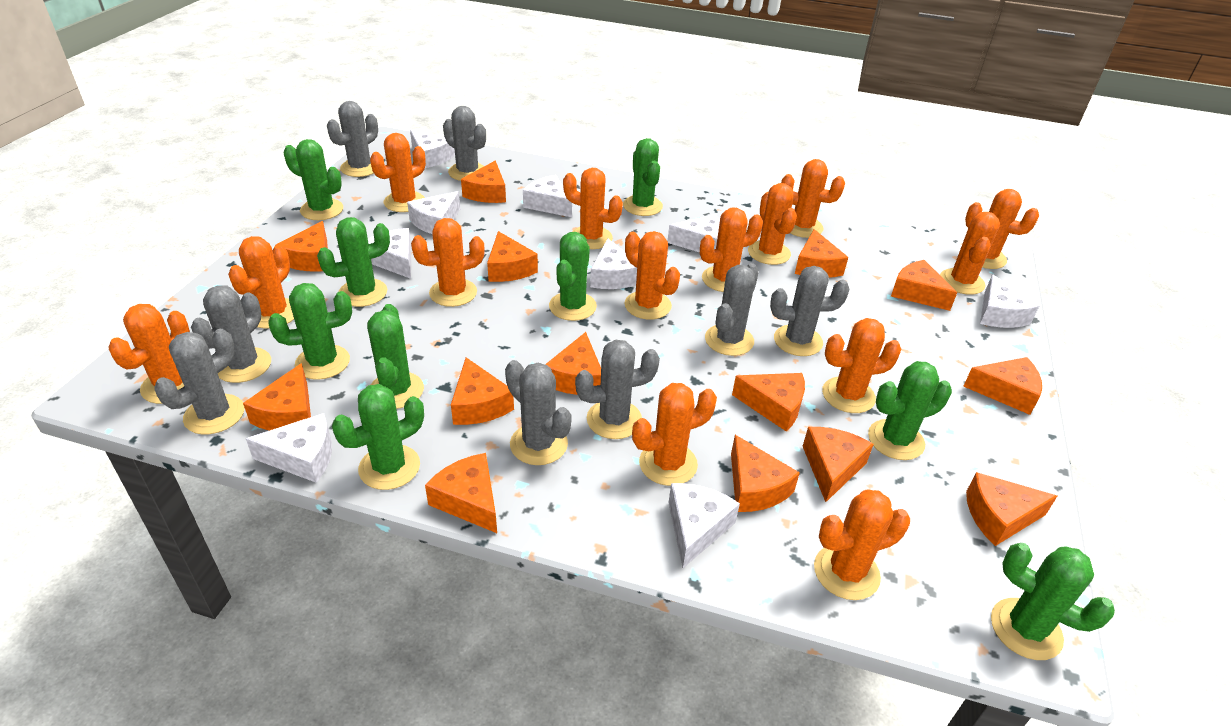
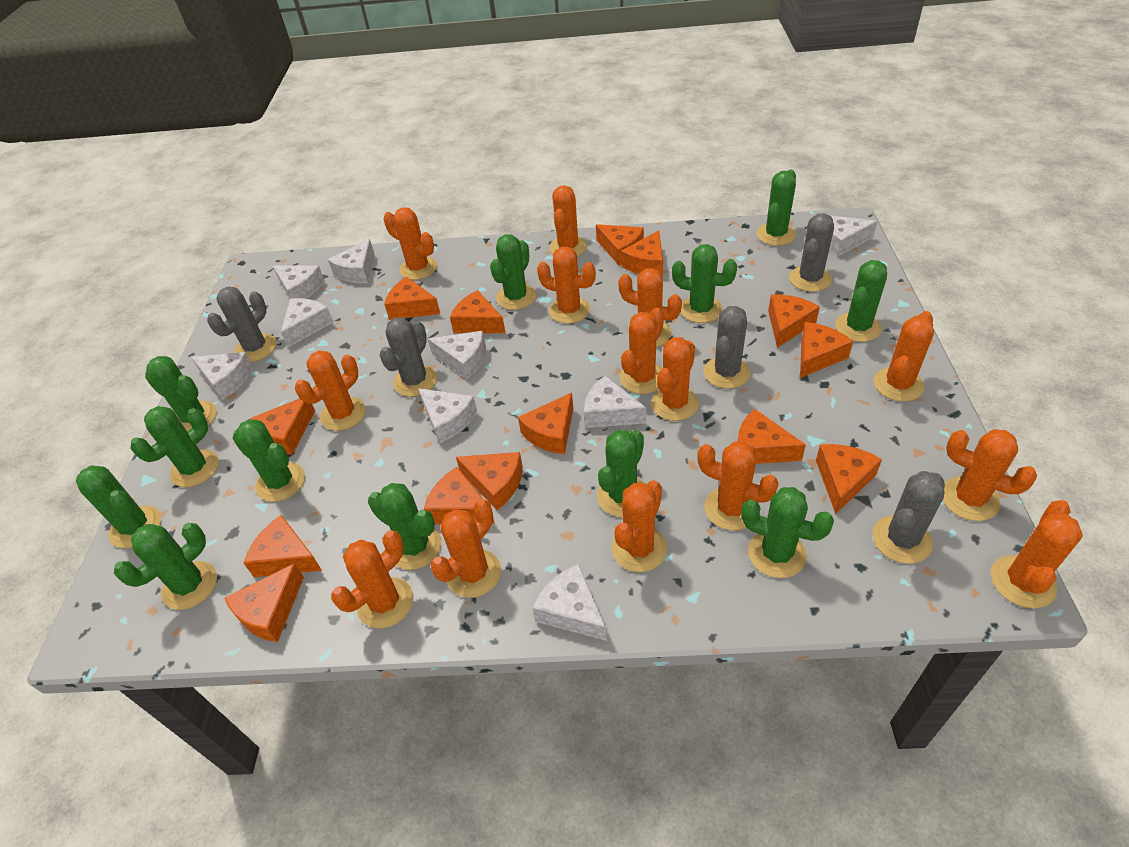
green cactus: 9 -> 12
grey cactus: 8 -> 5

